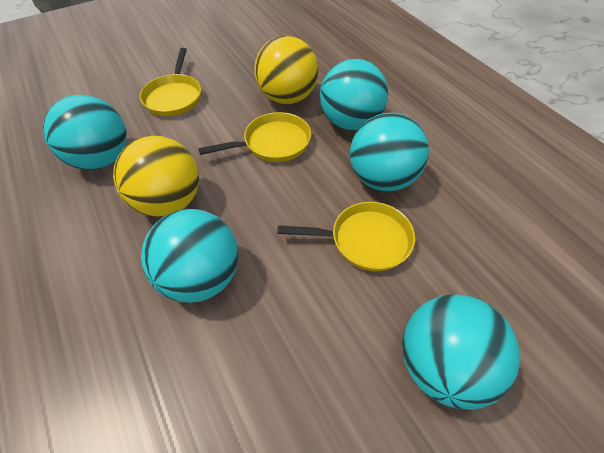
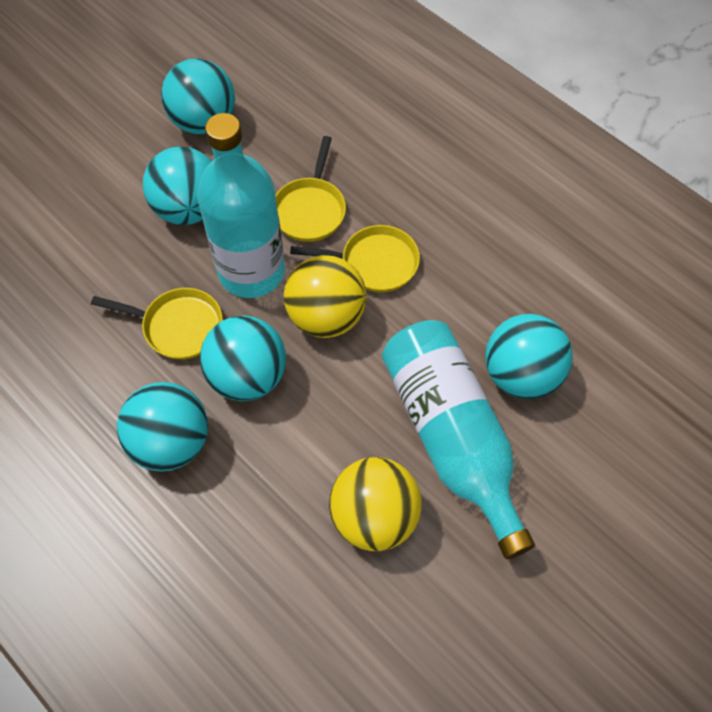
turquoise bottle: 0 -> 2

